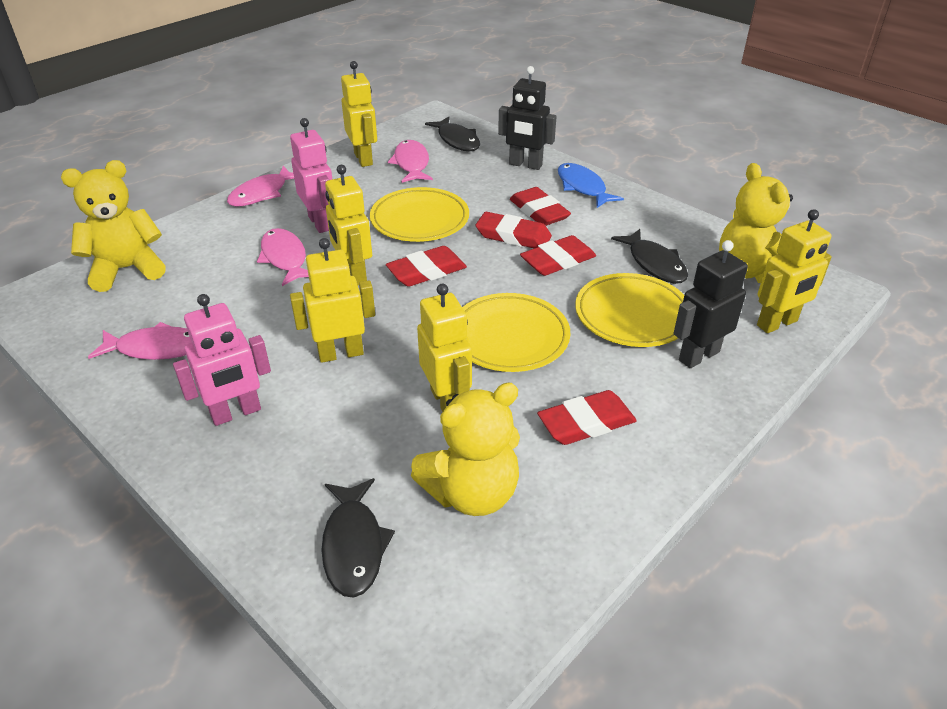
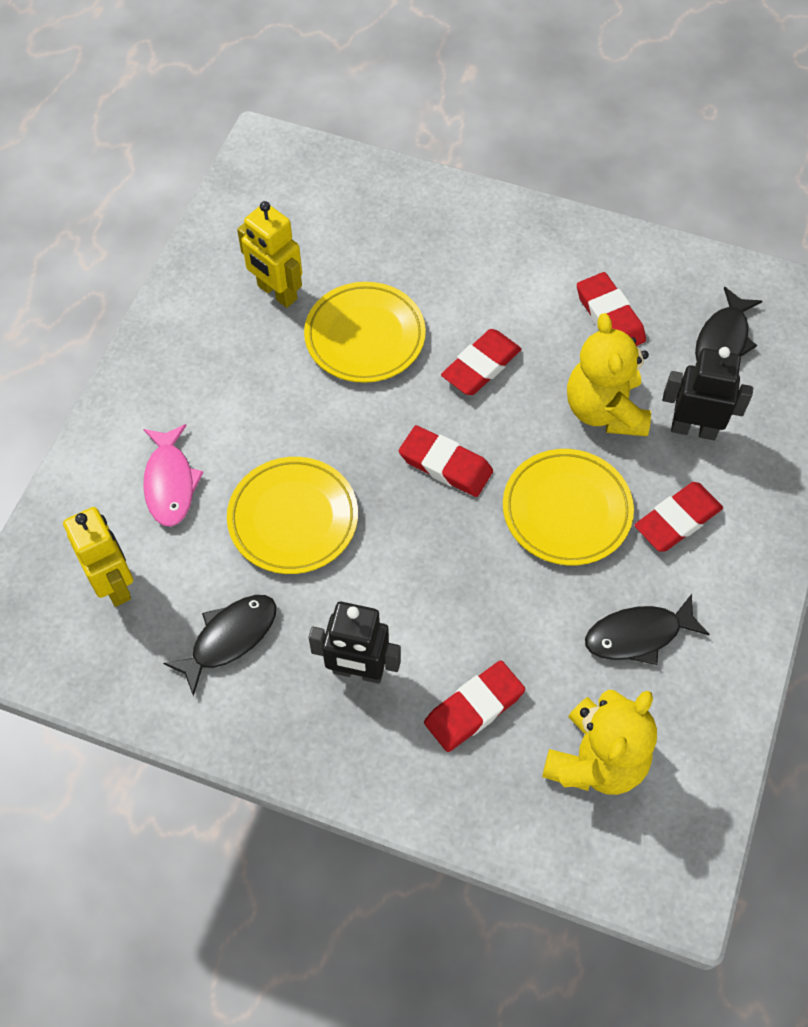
blue fish: 1 -> 0
pink fish: 4 -> 1
pink robot: 2 -> 0
yellow robot: 5 -> 2
yellow teddy bear: 3 -> 2

